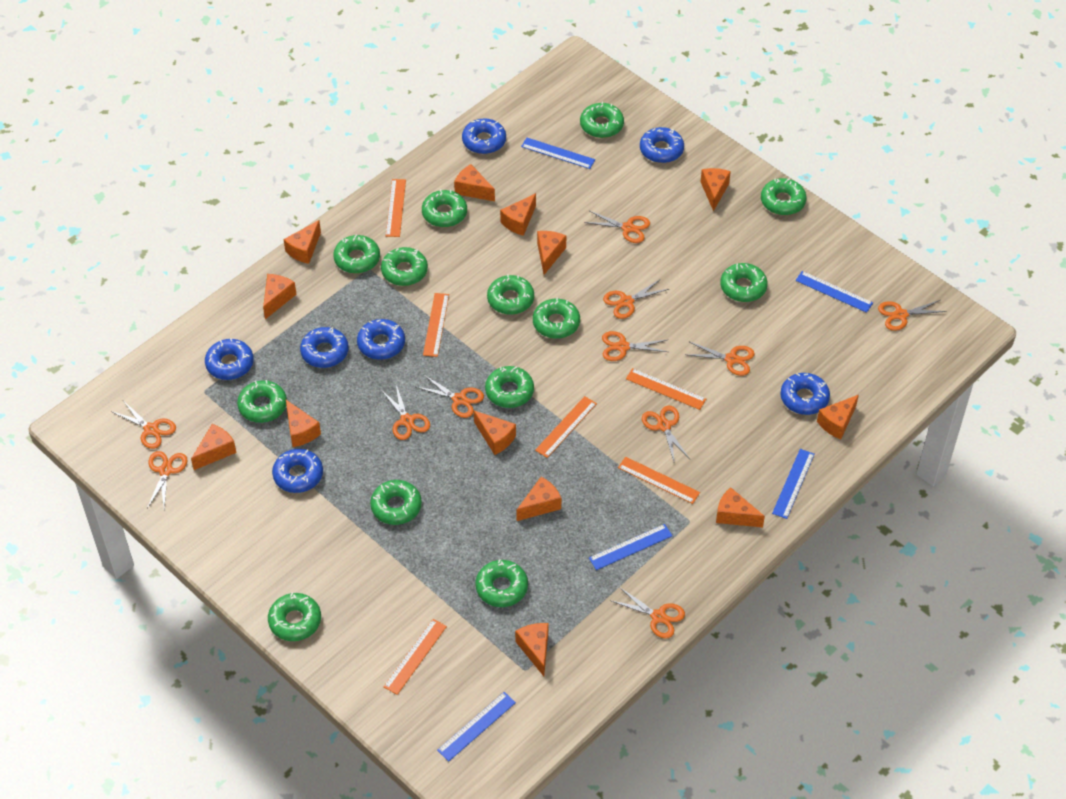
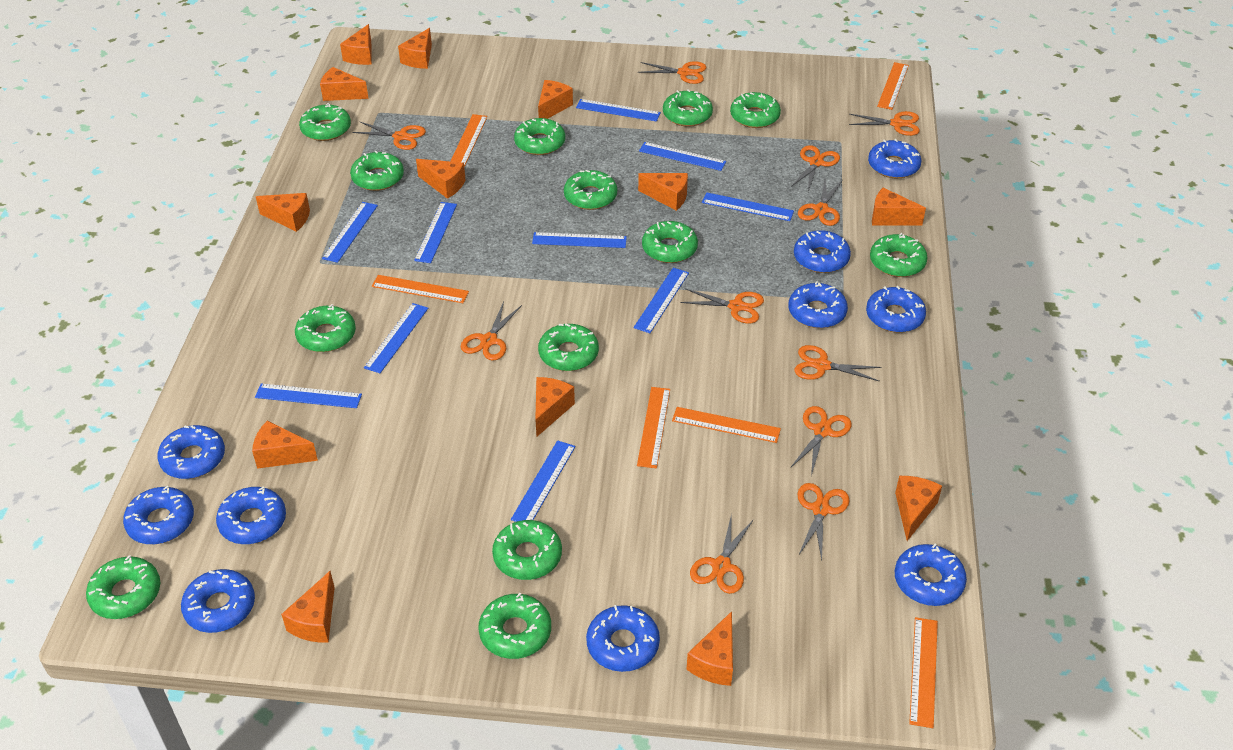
blue donut: 7 -> 10
blue ruler: 5 -> 10

